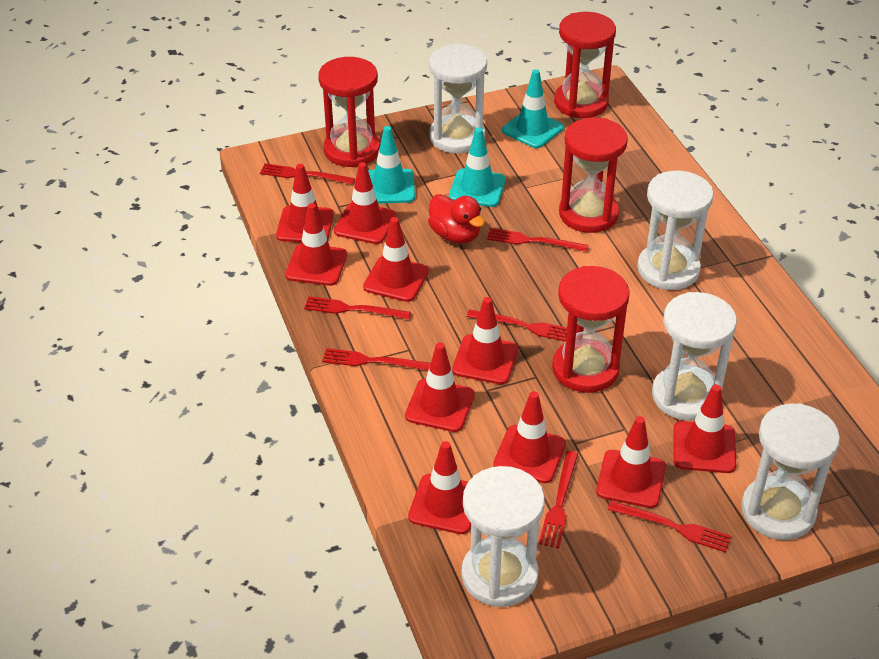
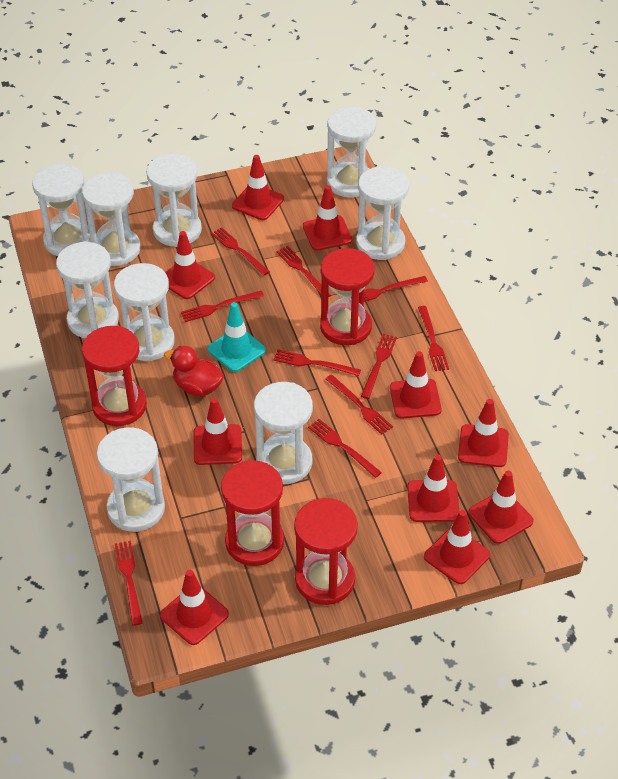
red fork: 7 -> 10
turquoise traffic cone: 3 -> 1
white hourglass: 5 -> 9

